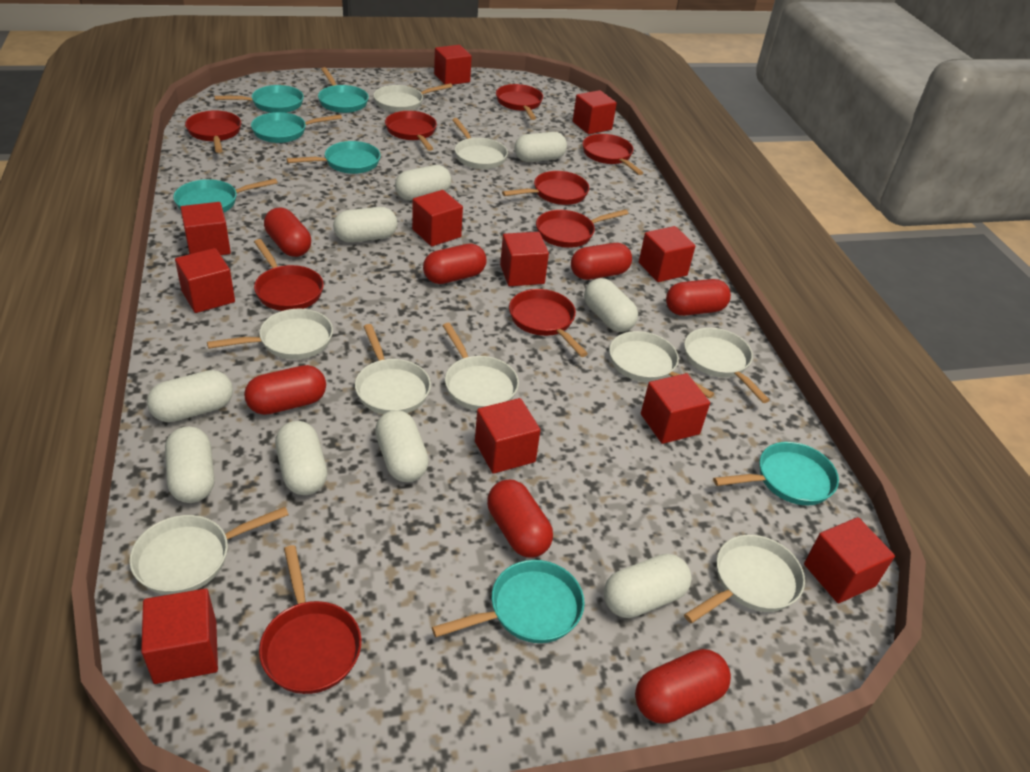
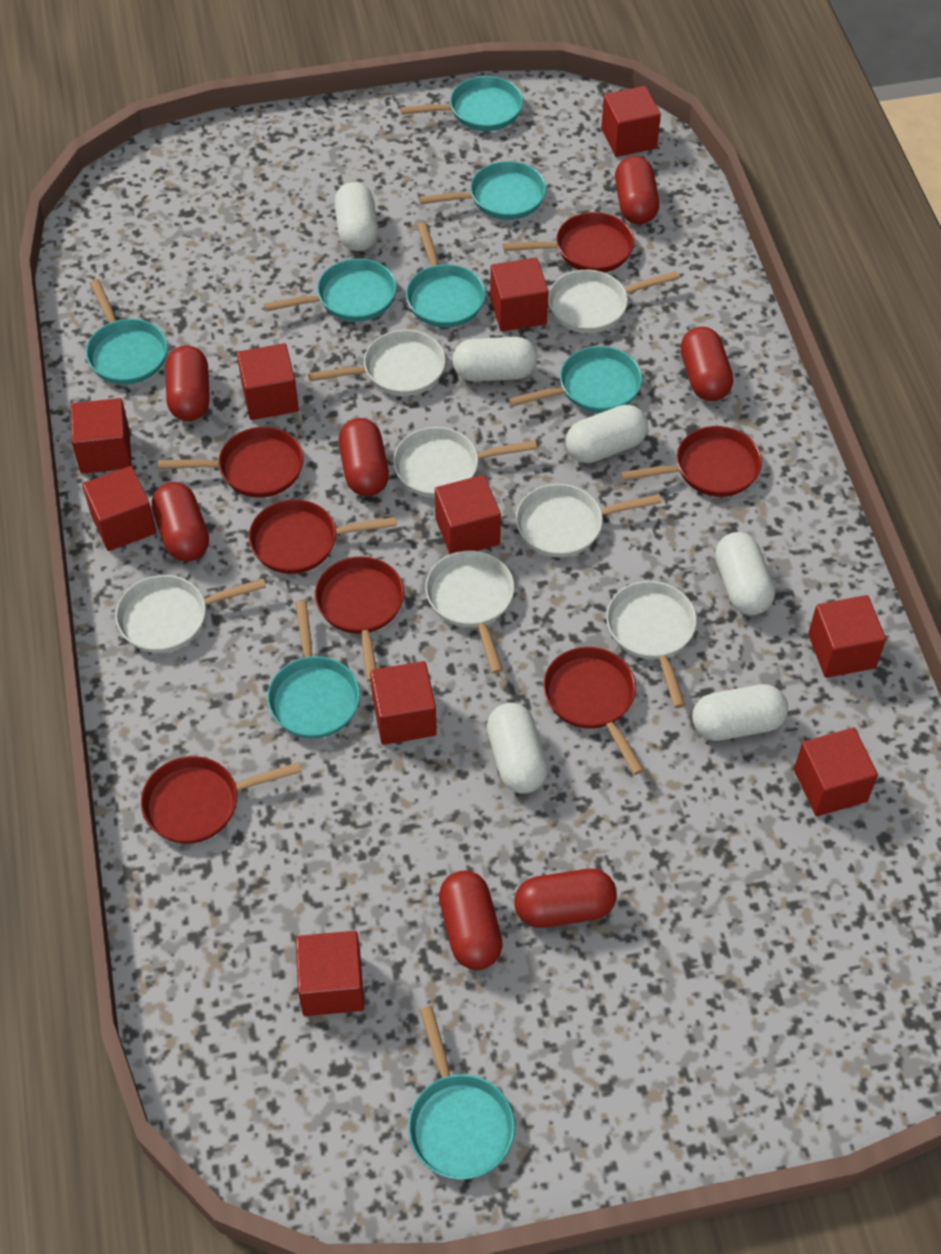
red cube: 11 -> 10
red pan: 9 -> 7
turquoise pan: 7 -> 8
white capsule: 9 -> 6
white pan: 9 -> 7

